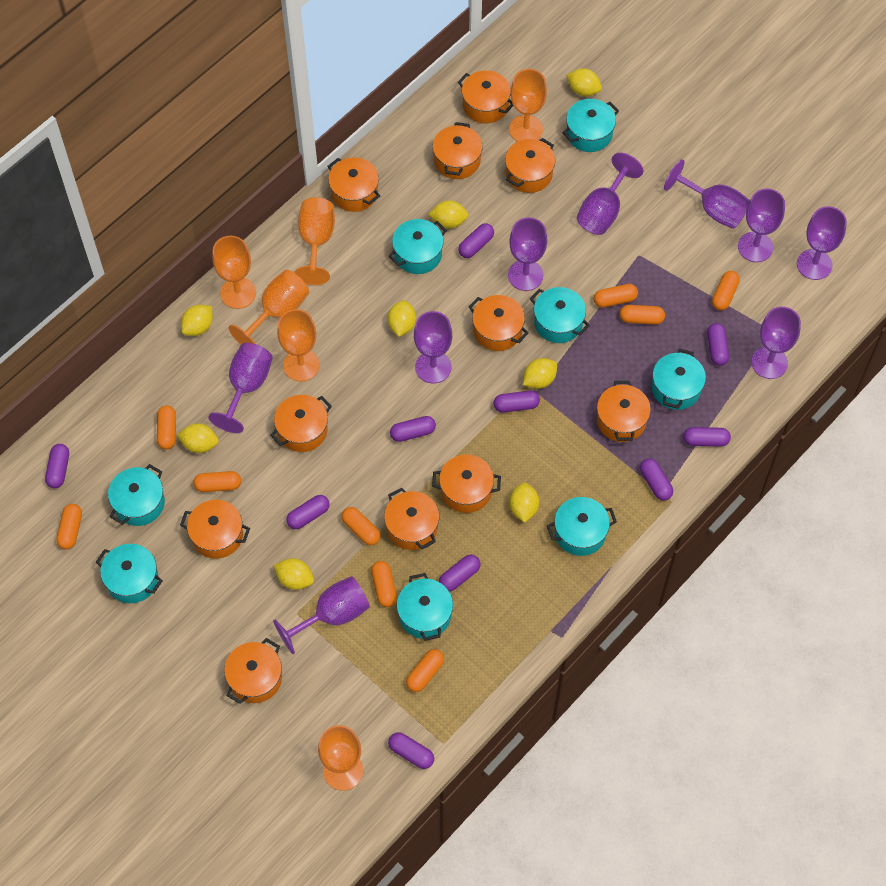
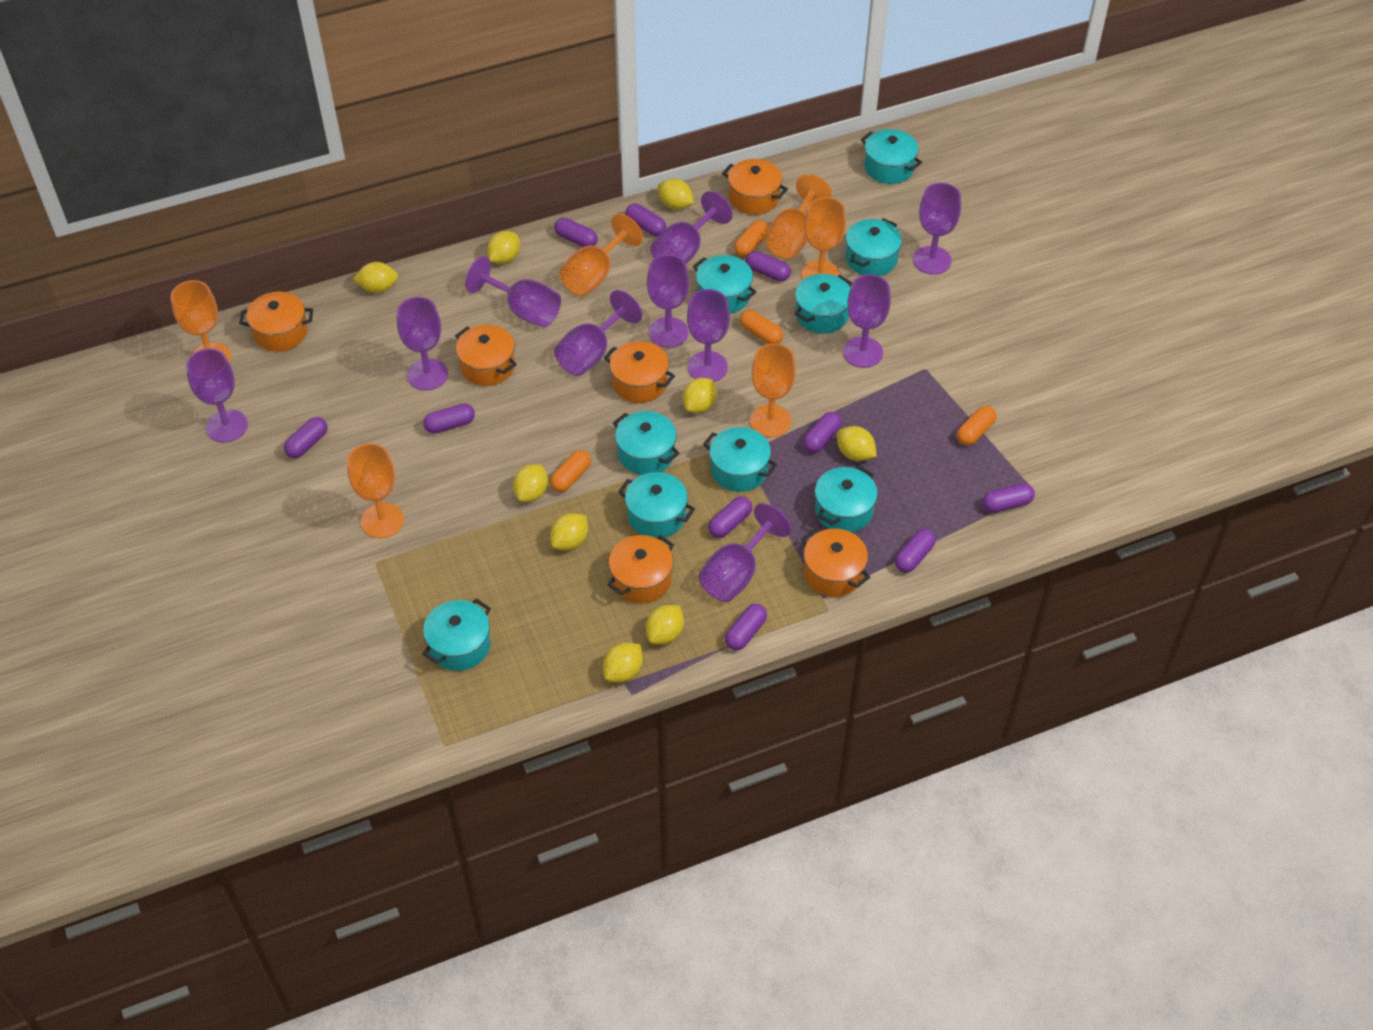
orange capsule: 9 -> 4
orange pot: 11 -> 6
purple goblet: 9 -> 10
turquoise pot: 8 -> 9
yellow lemon: 8 -> 9

